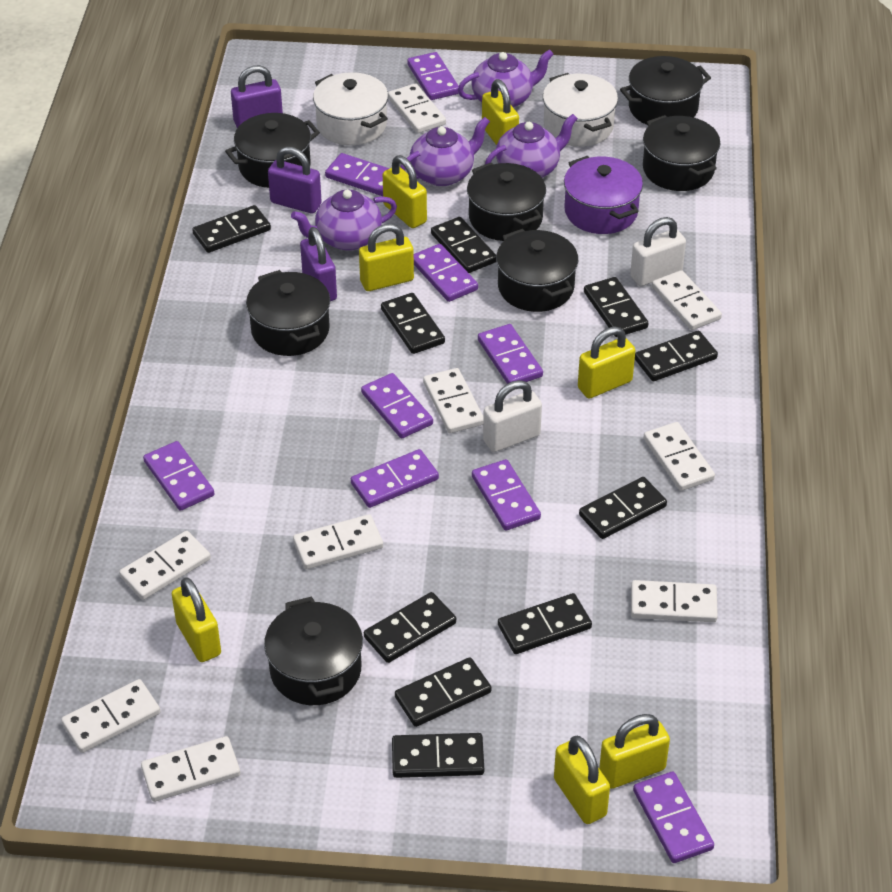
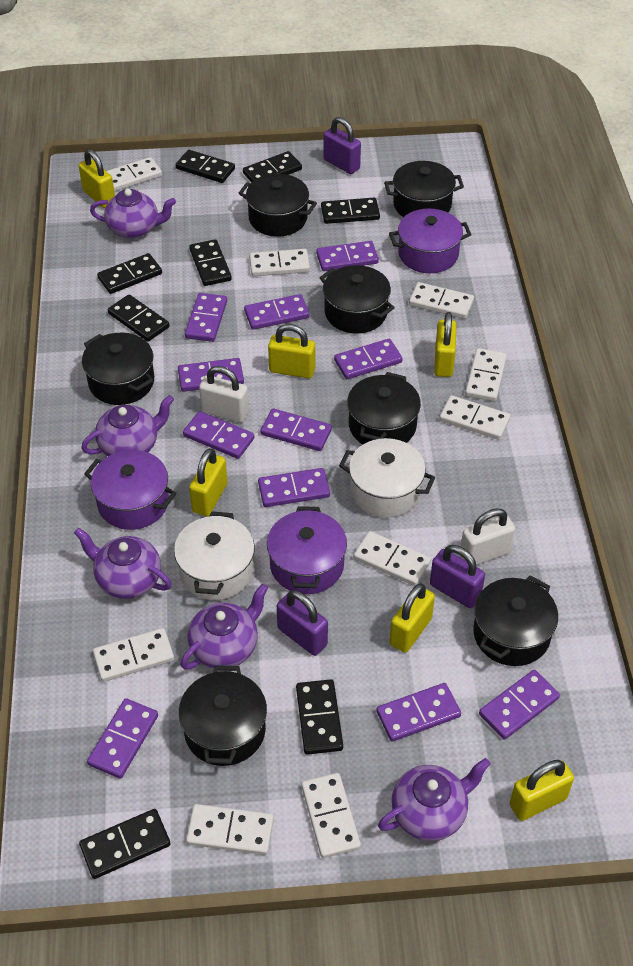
black domino: 10 -> 8
purple domino: 9 -> 11
purple pot: 1 -> 3
purple teapot: 4 -> 5
yellow padlock: 7 -> 6

